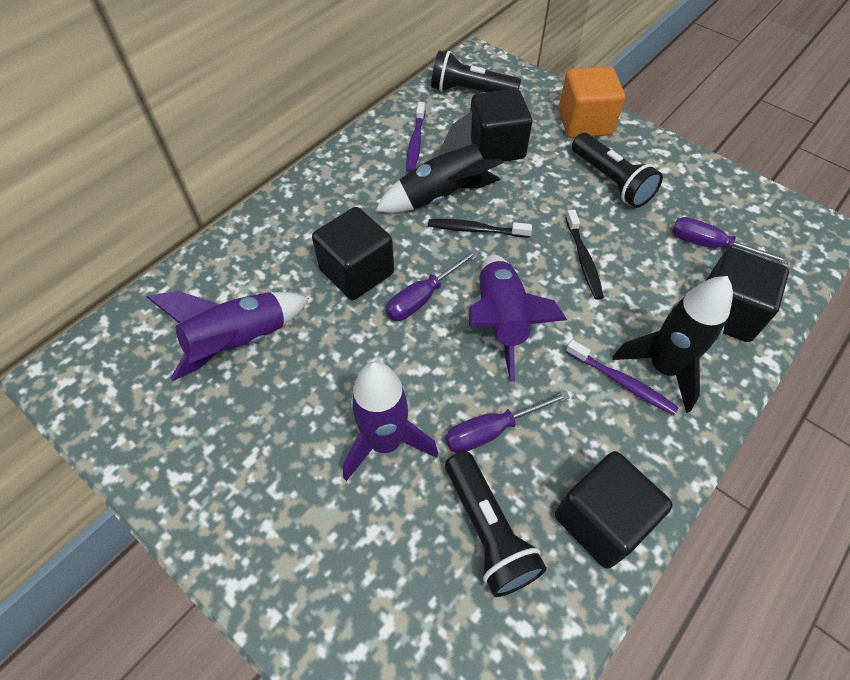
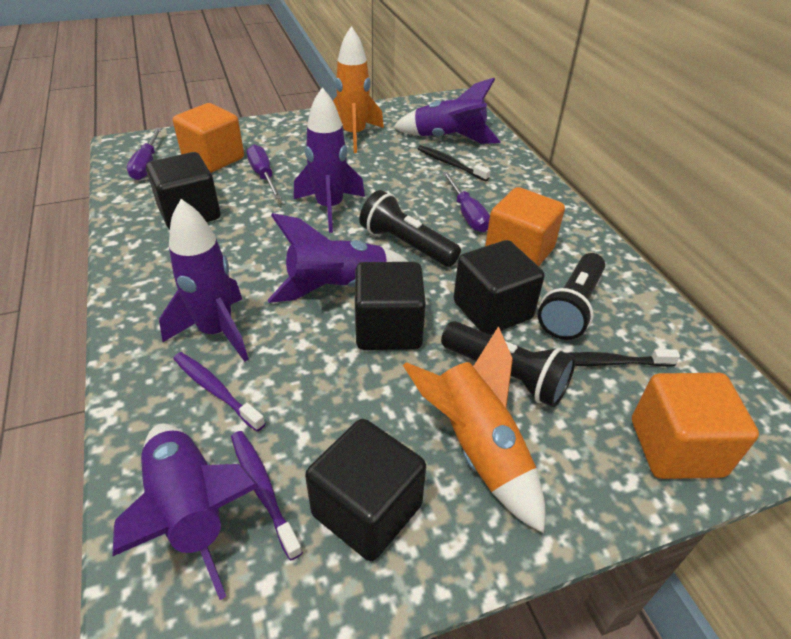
black rocket: 2 -> 0
orange cube: 1 -> 3
orange rocket: 0 -> 2
purple rocket: 3 -> 5

